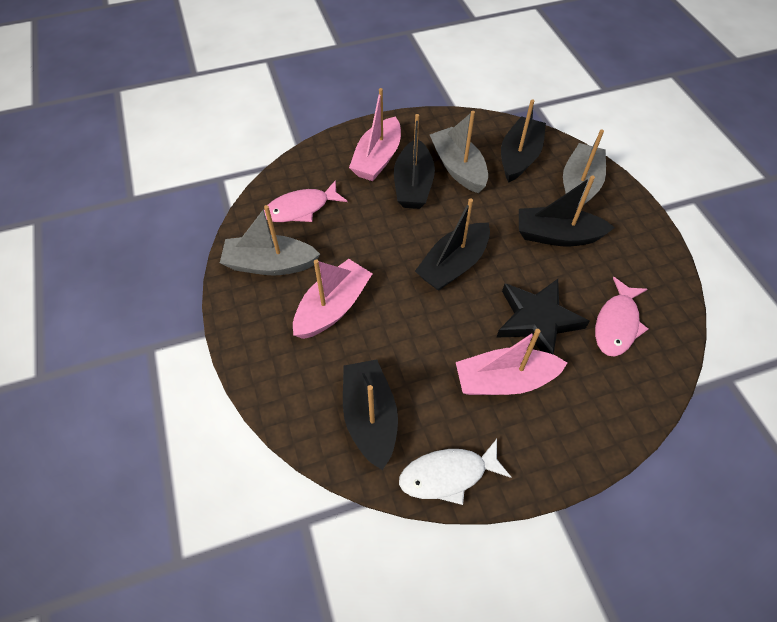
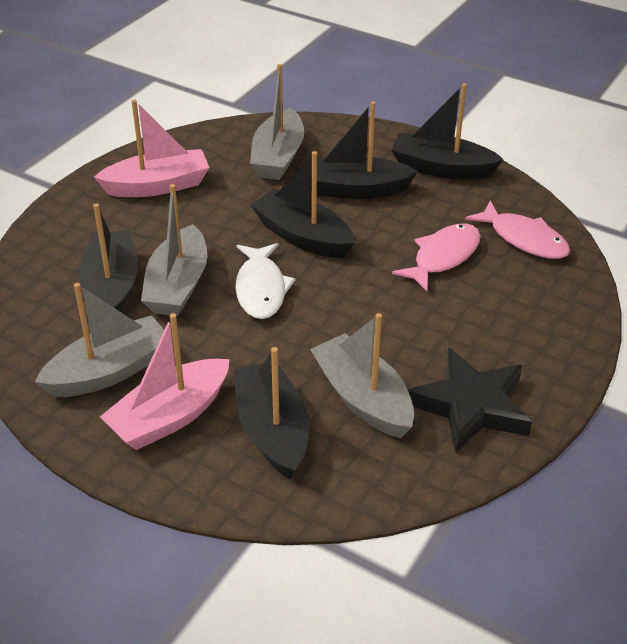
grey boat: 3 -> 4
pink boat: 3 -> 2

